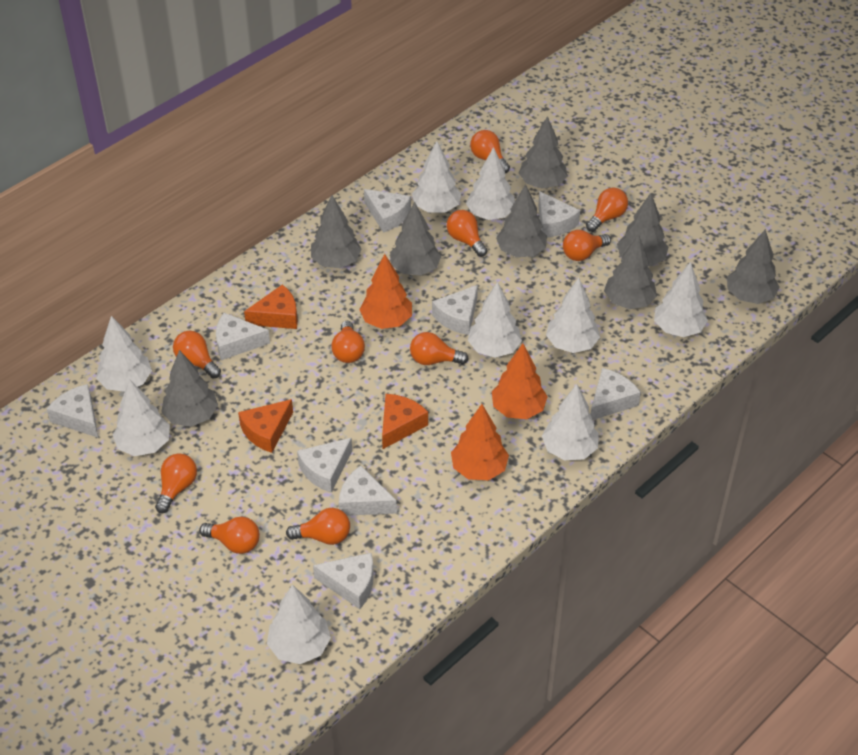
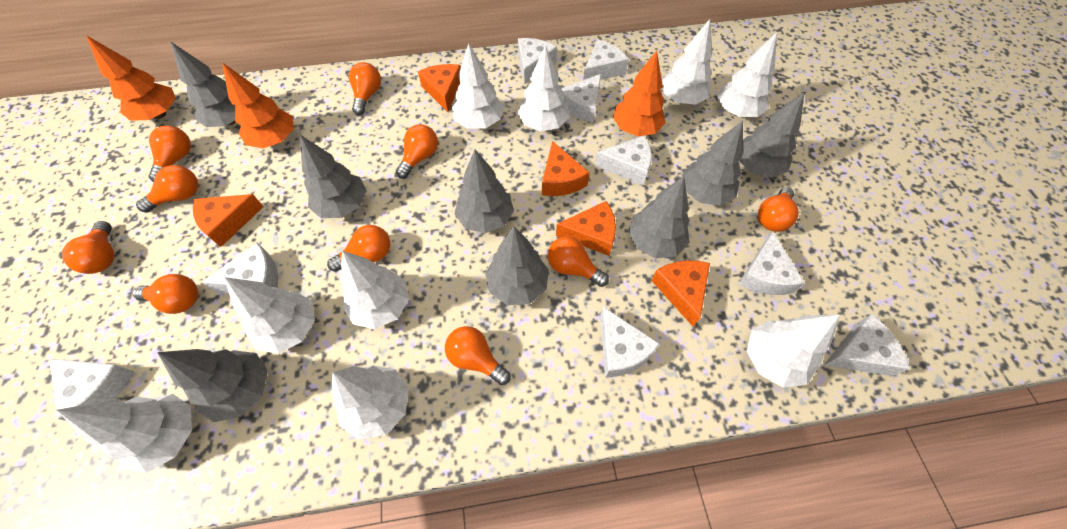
orange cheese: 3 -> 5

